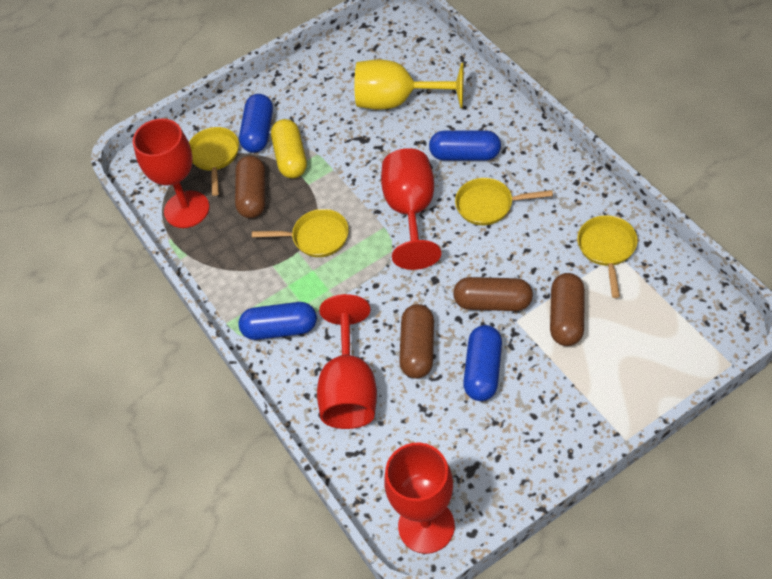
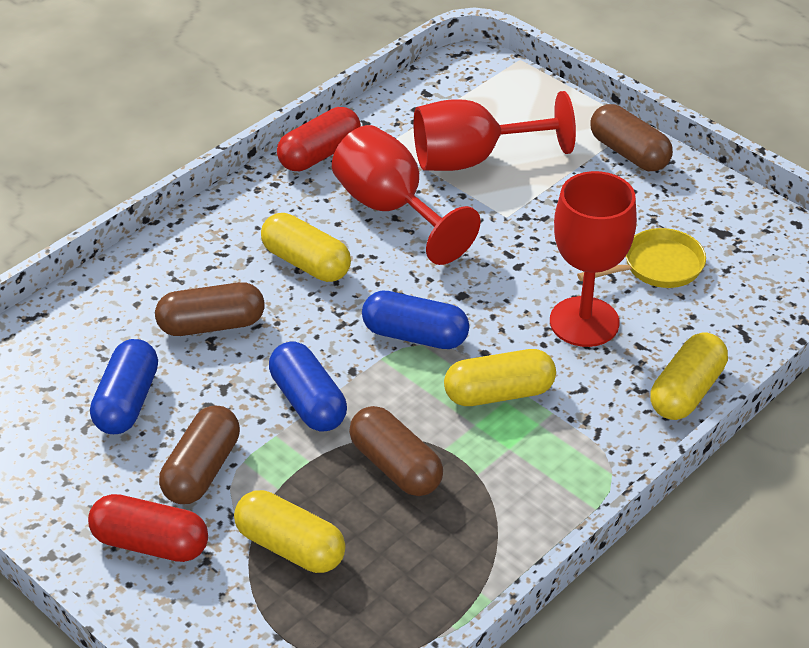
blue capsule: 4 -> 3
red capsule: 0 -> 2
red goblet: 4 -> 3
yellow capsule: 1 -> 4
yellow goblet: 1 -> 0
yellow pan: 4 -> 1

